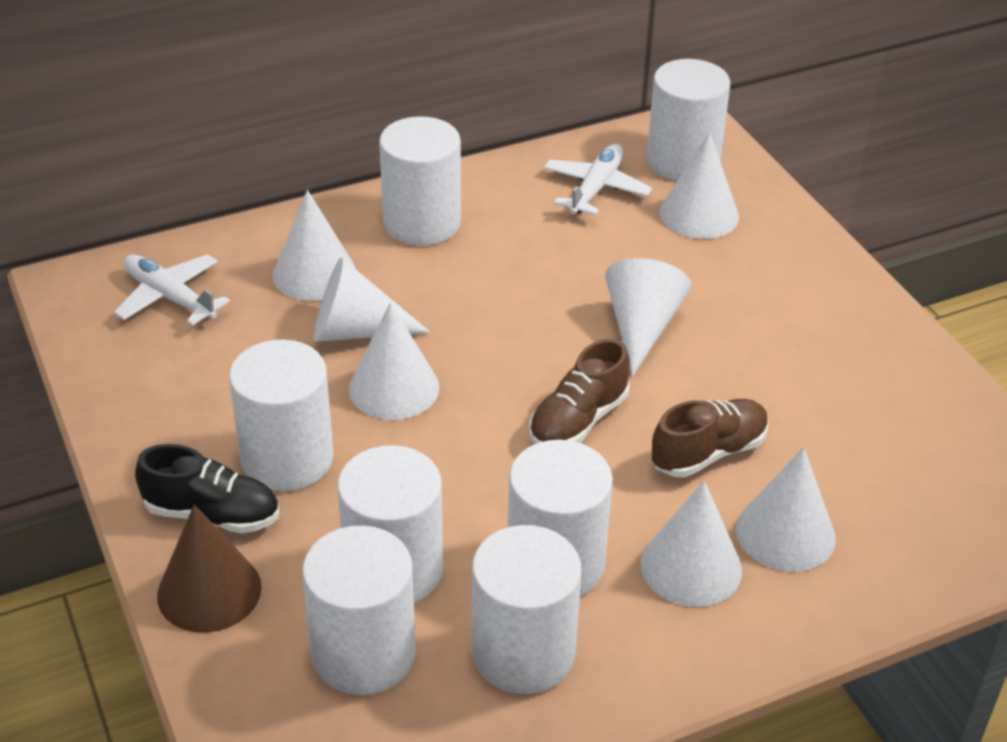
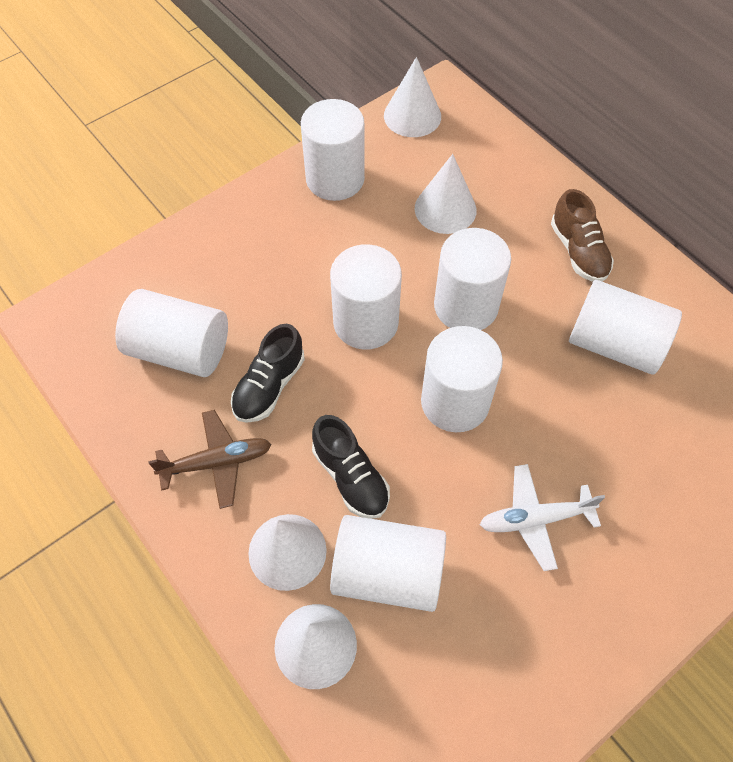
black shoe: 1 -> 2
brown cone: 1 -> 0
brown plane: 0 -> 1
brown shoe: 2 -> 1
white cone: 7 -> 4
white plane: 2 -> 1

